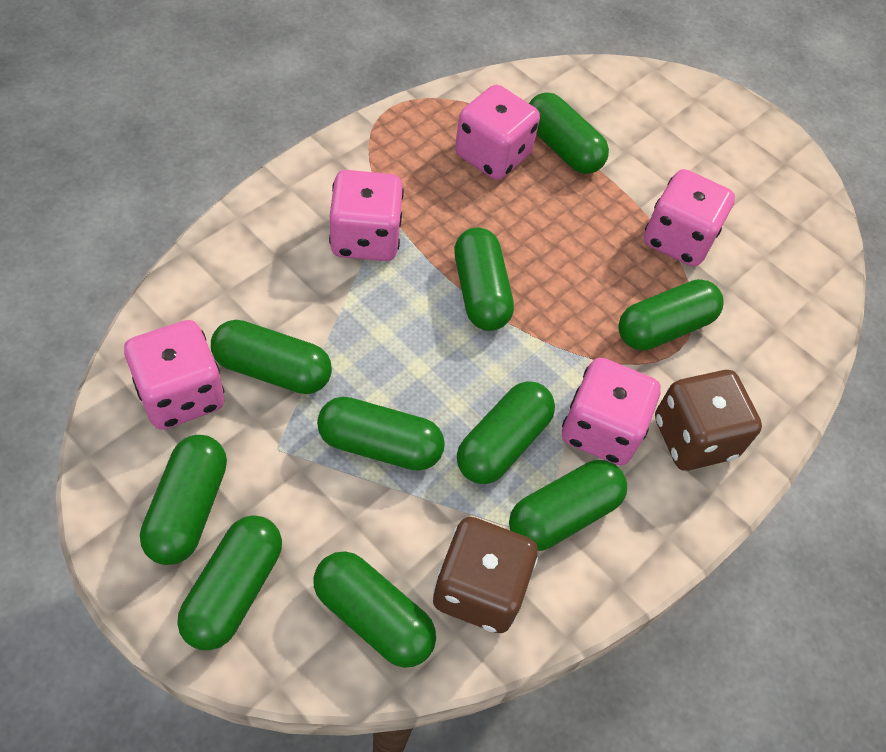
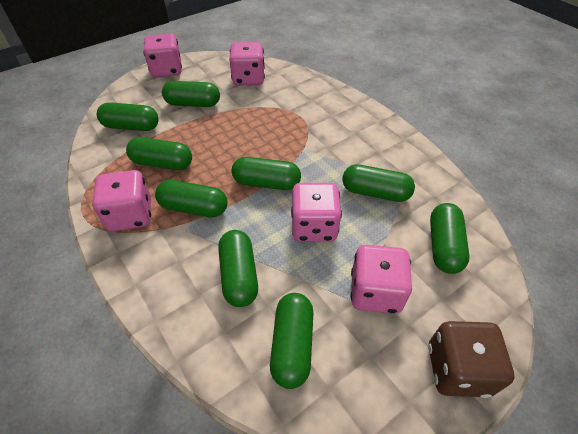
brown dice: 2 -> 1
green capsule: 10 -> 9

